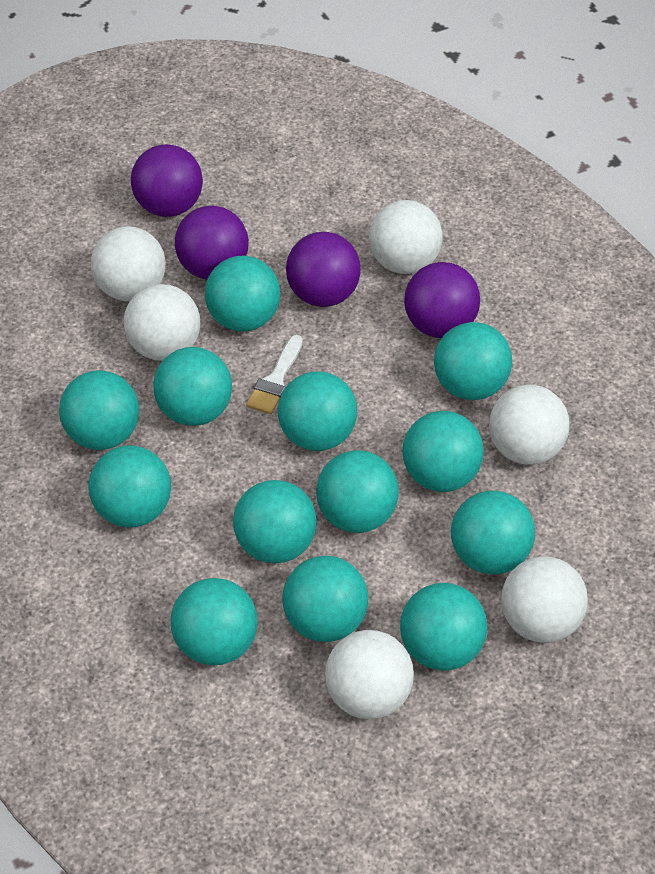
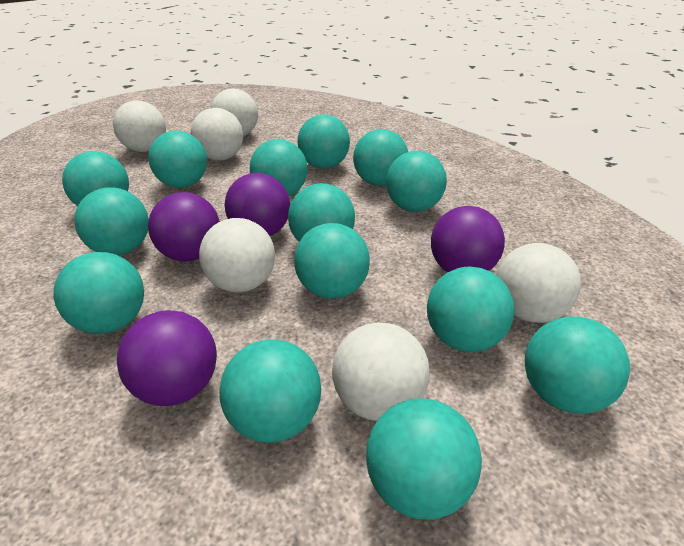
turquoise ball: 13 -> 14
white brush: 1 -> 0

